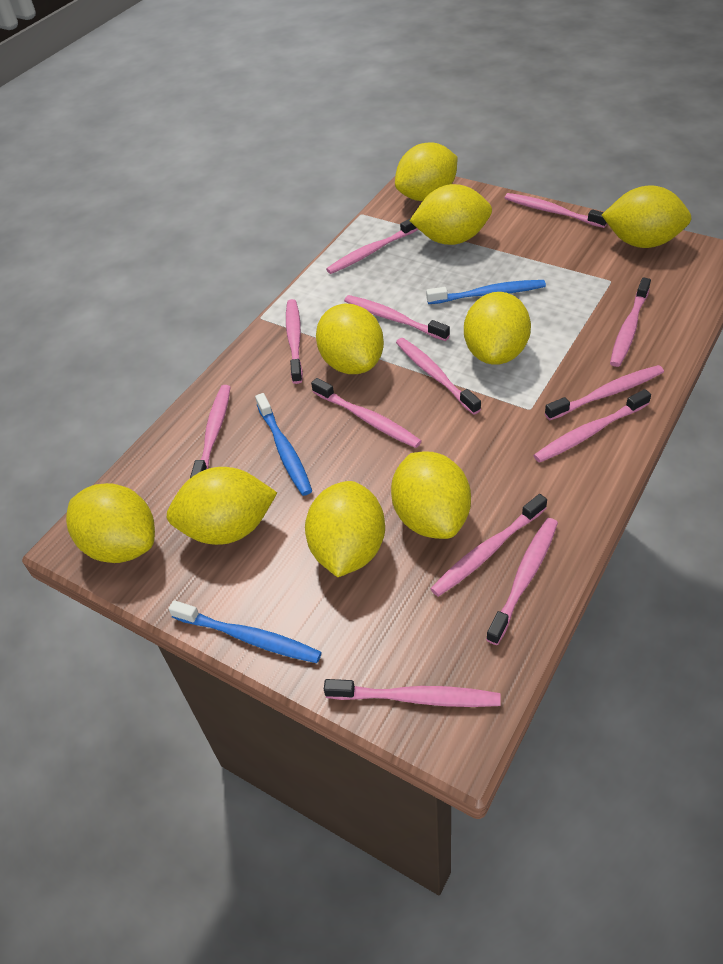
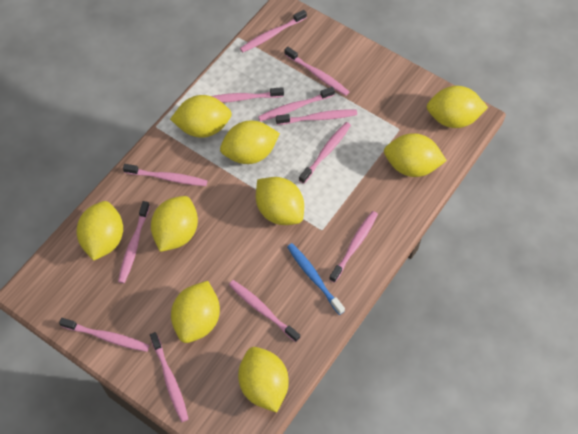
blue toothbrush: 3 -> 1
pink toothbrush: 13 -> 12

